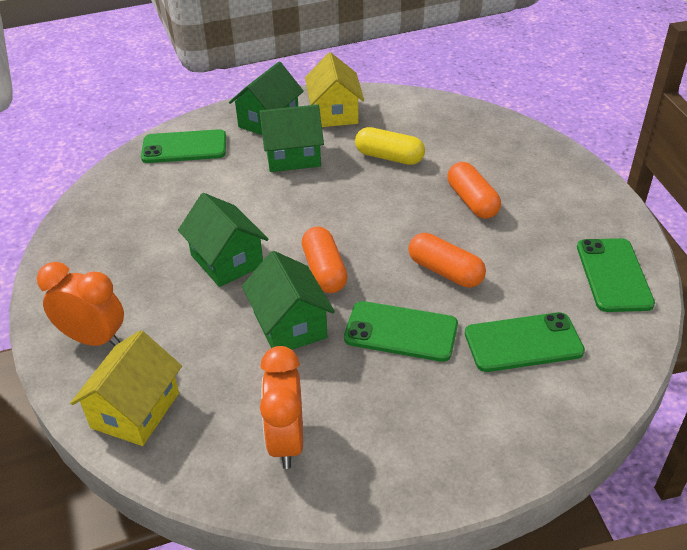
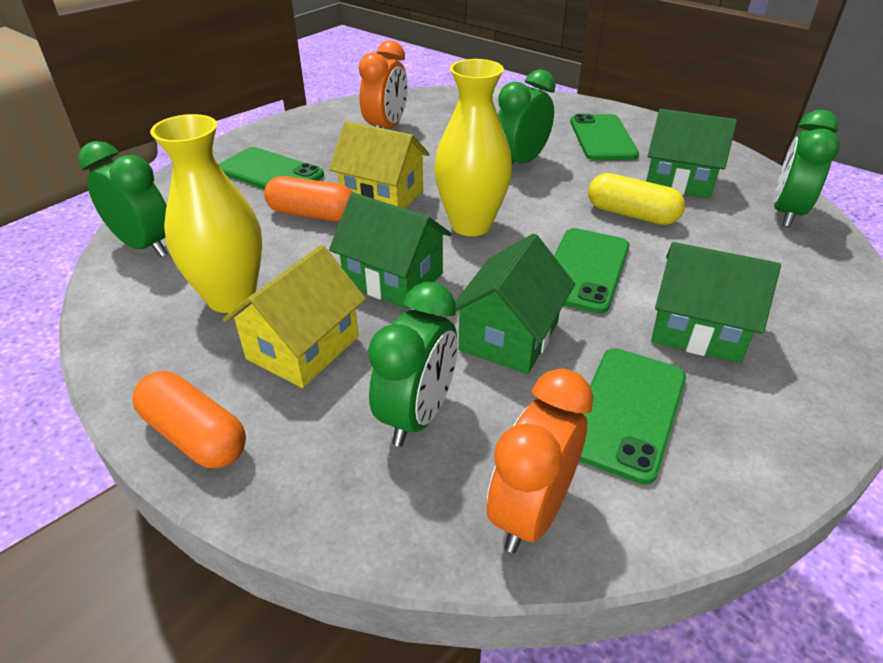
green clock: 0 -> 4
orange capsule: 3 -> 2
yellow vase: 0 -> 2

